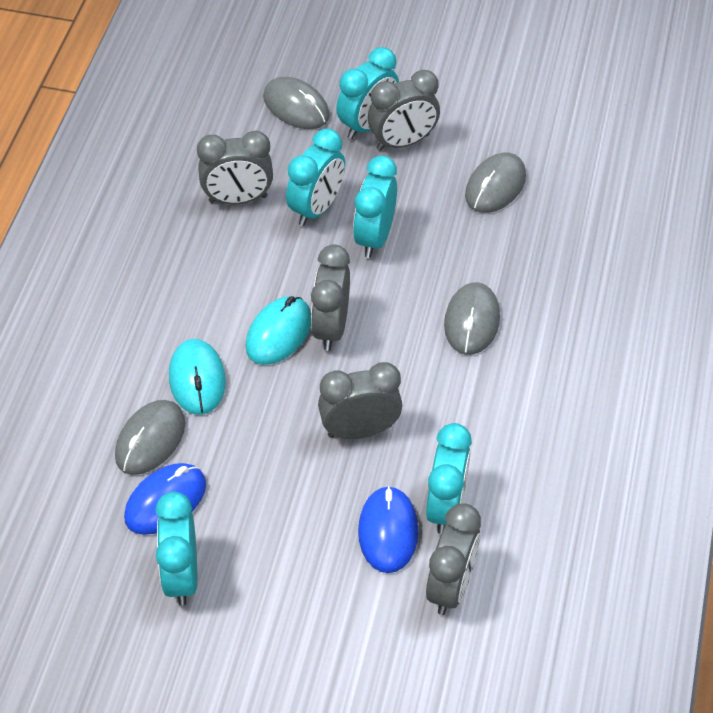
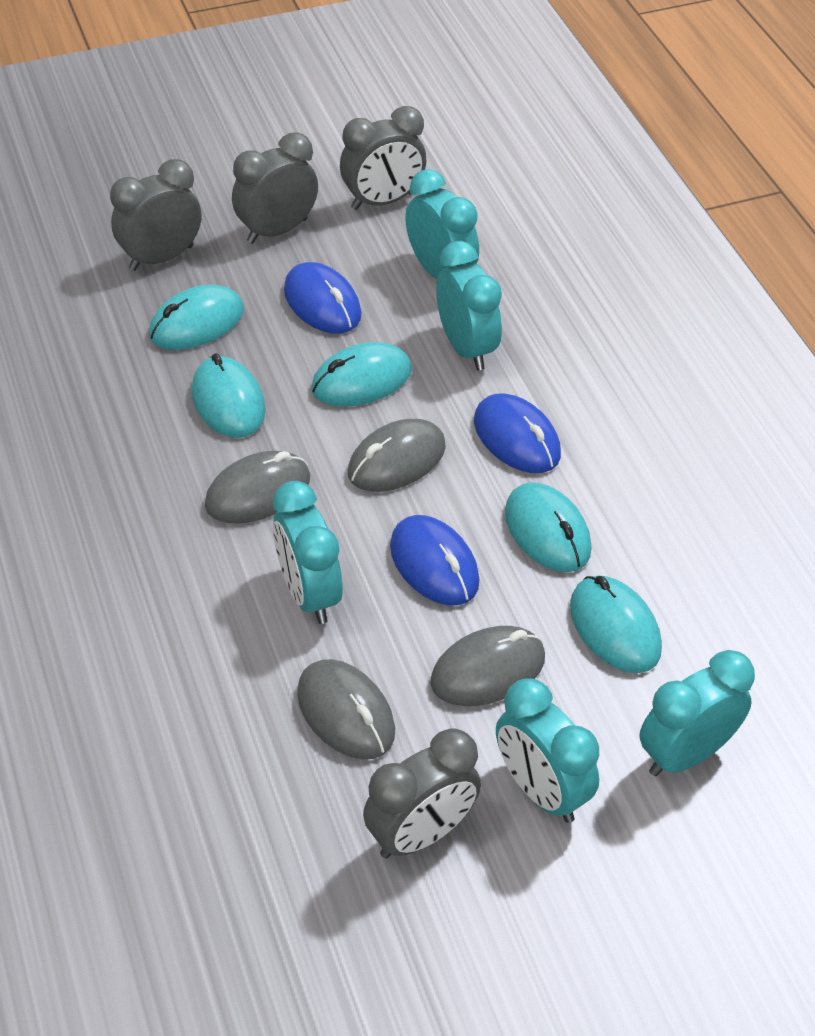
blue mouse: 2 -> 3
grey clock: 5 -> 4
turquoise mouse: 2 -> 5

